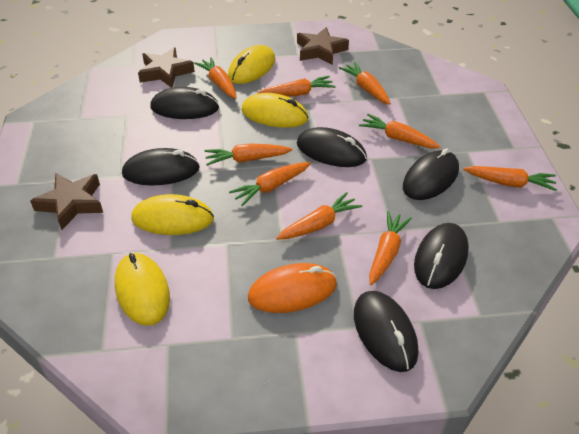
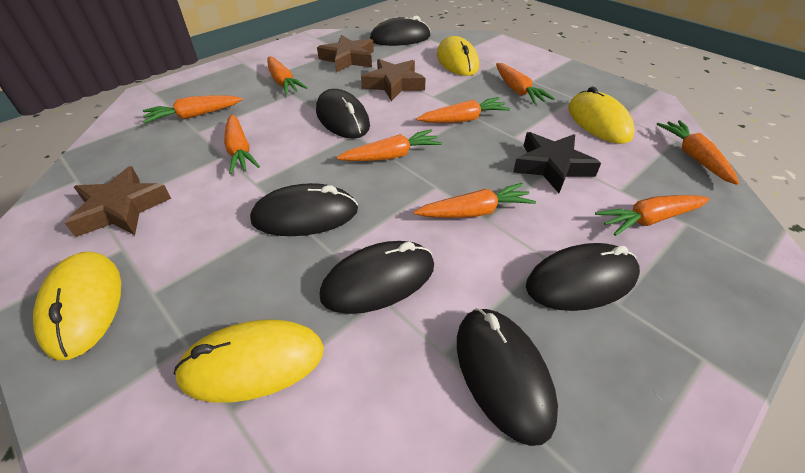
black star: 0 -> 1
orange mouse: 1 -> 0

